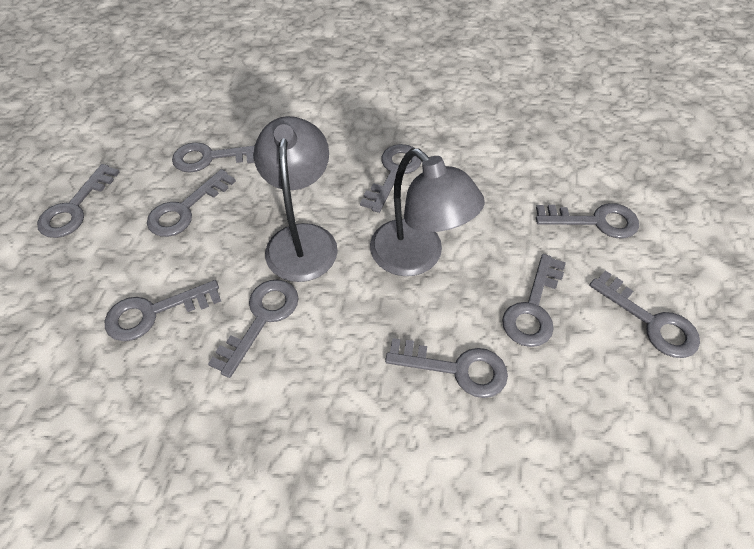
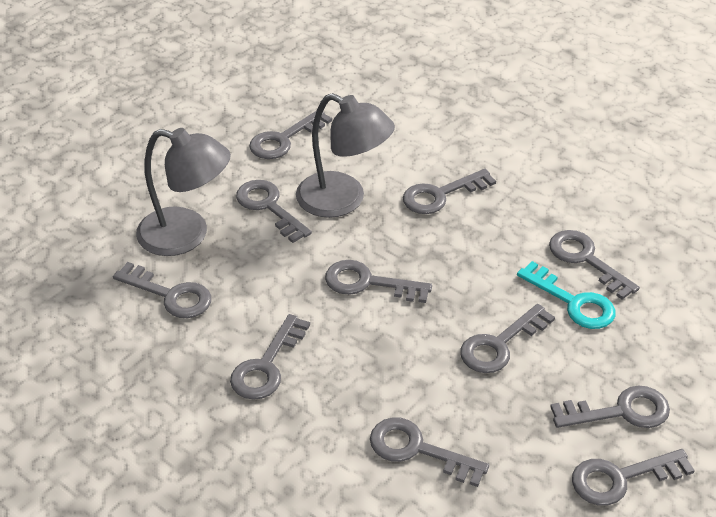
grey key: 10 -> 11
turquoise key: 0 -> 1

